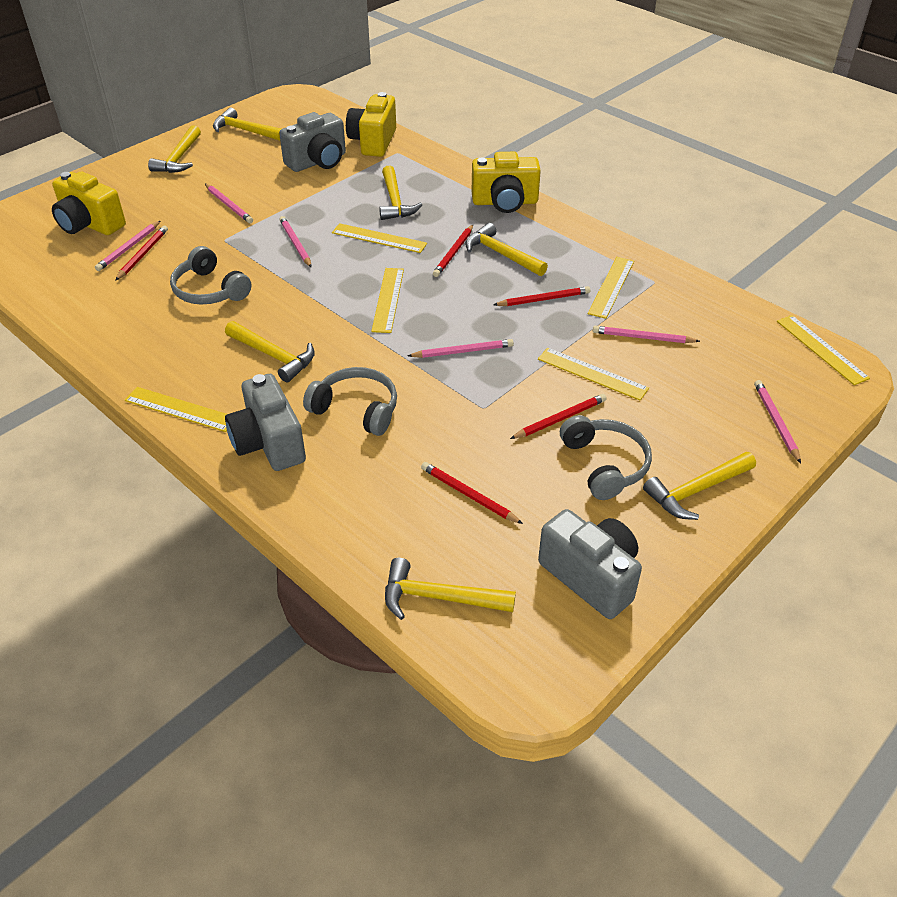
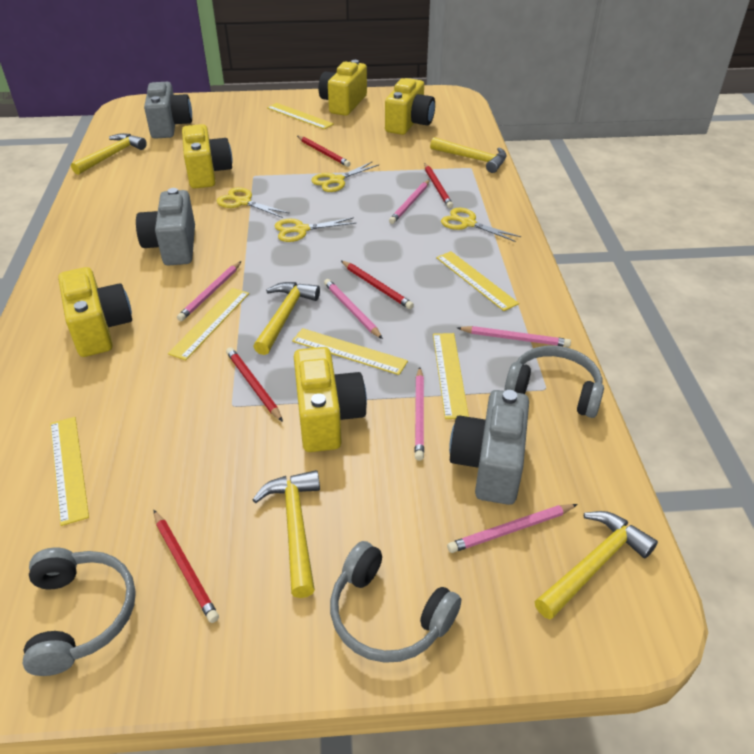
yellow camera: 3 -> 5
yellow hammer: 7 -> 5
yellow scissors: 0 -> 4

